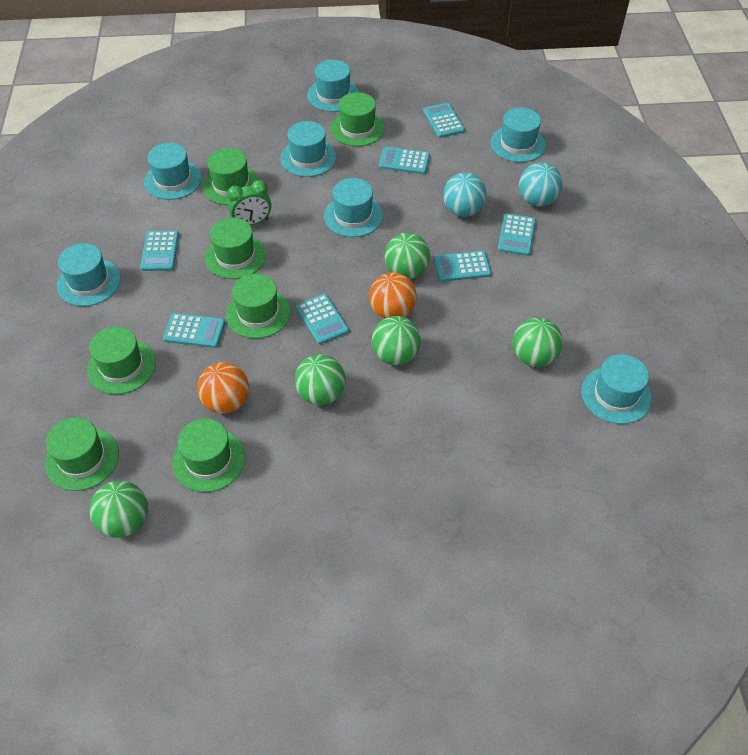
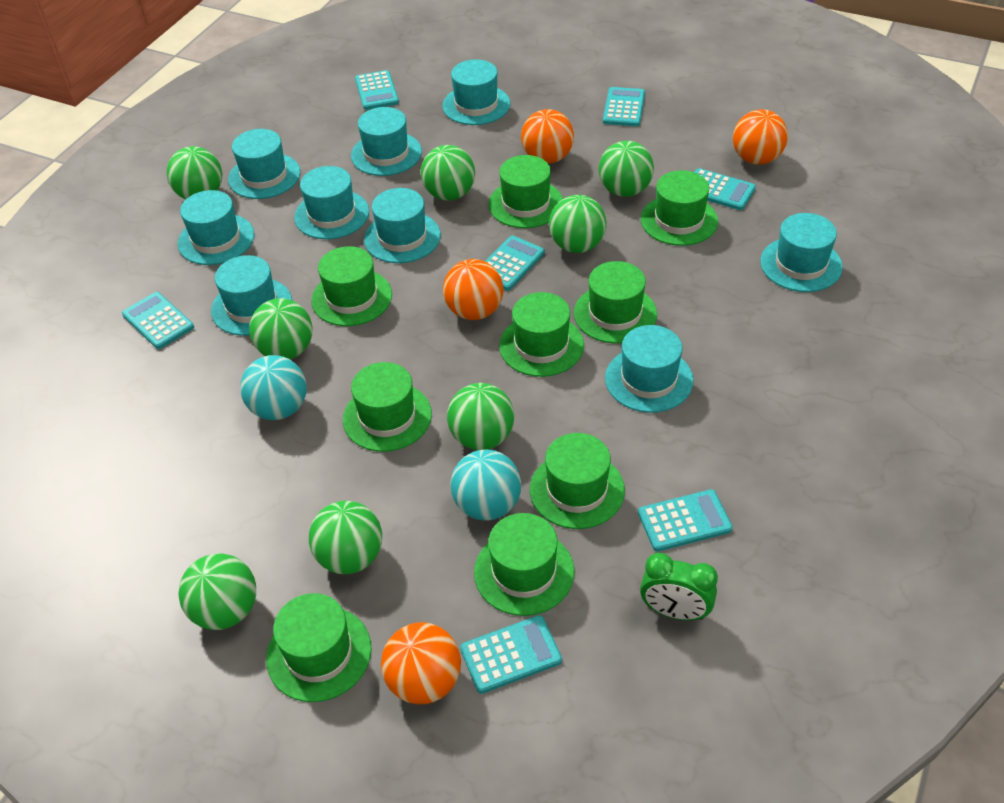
green ball: 5 -> 8
green hat: 7 -> 9
orange ball: 2 -> 4
turquoise hat: 7 -> 9

